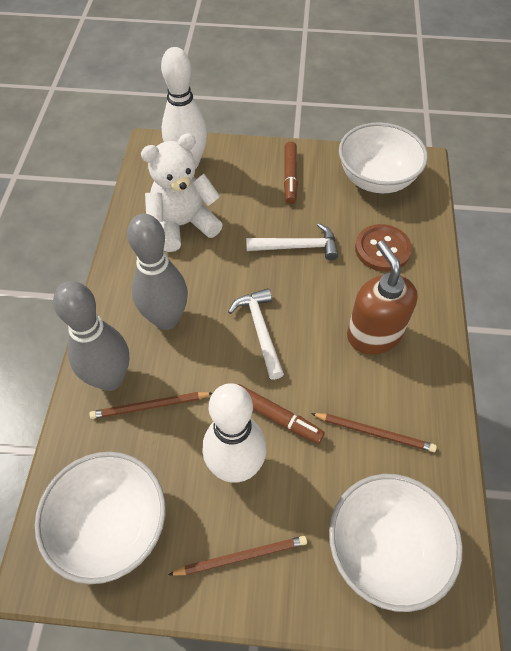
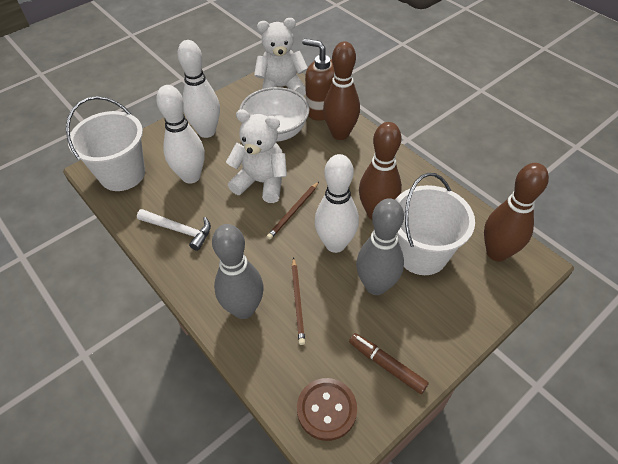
brown bowling pin: 0 -> 3
brown marker: 2 -> 1
brown pencil: 3 -> 2
white bowl: 3 -> 1
white bowling pin: 2 -> 3
white bucket: 0 -> 2
white hammer: 2 -> 1
white teddy bear: 1 -> 2

